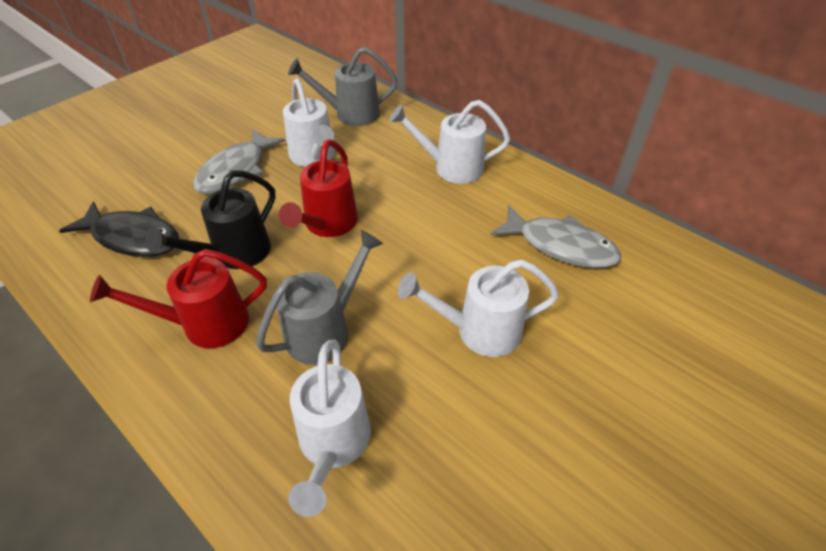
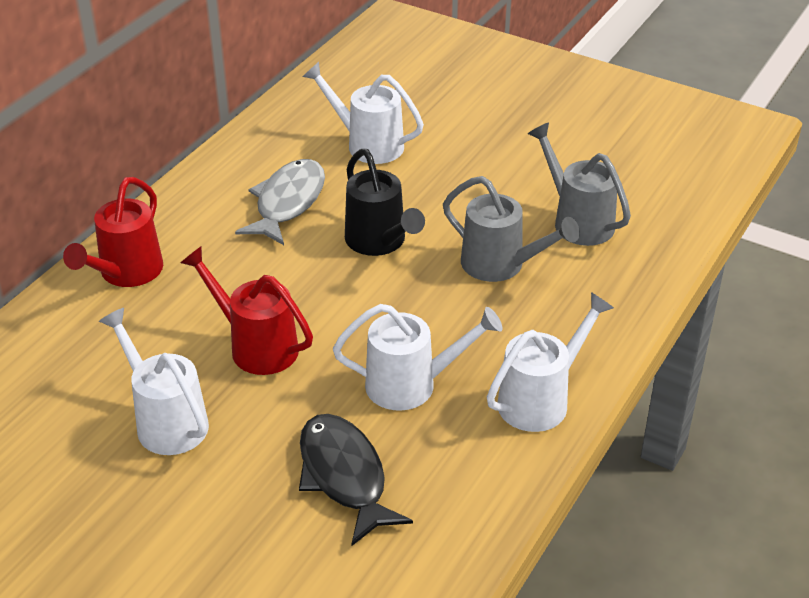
grey fish: 2 -> 1

